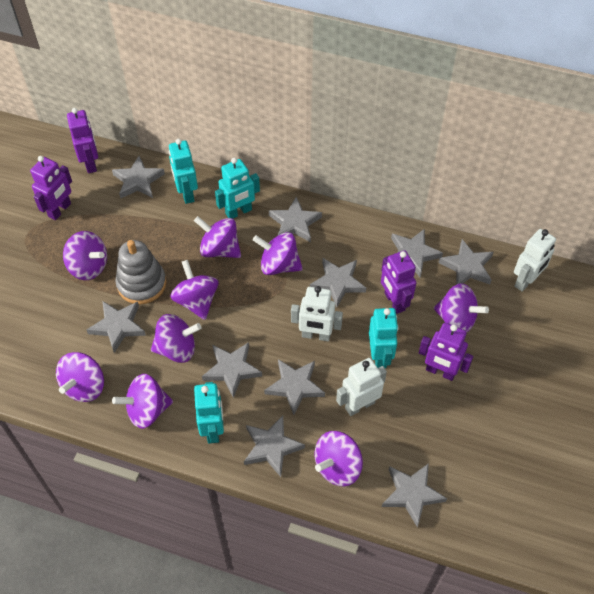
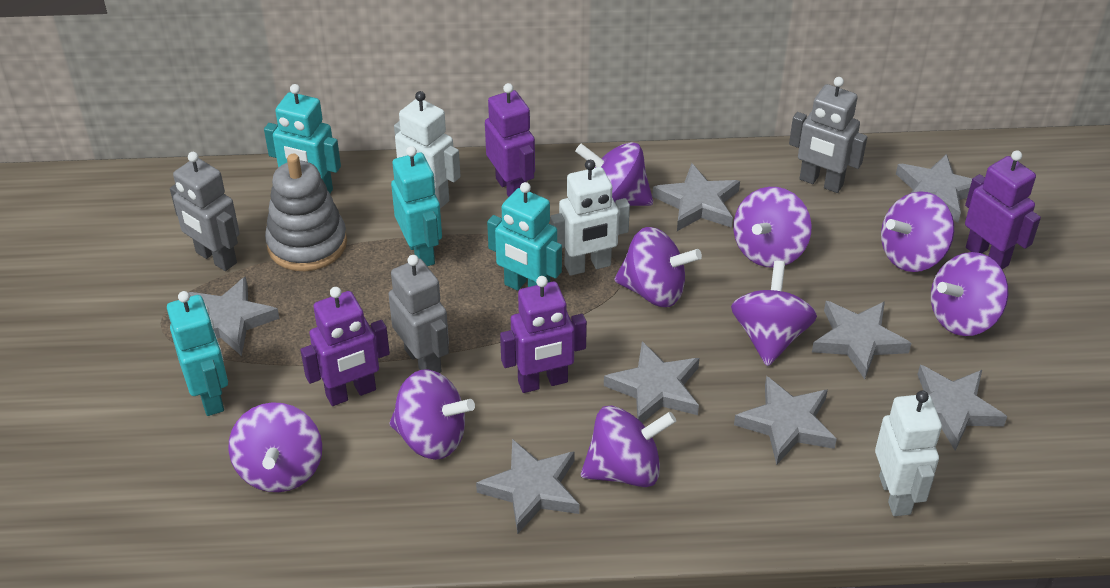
grey robot: 0 -> 3
grey star: 10 -> 8

